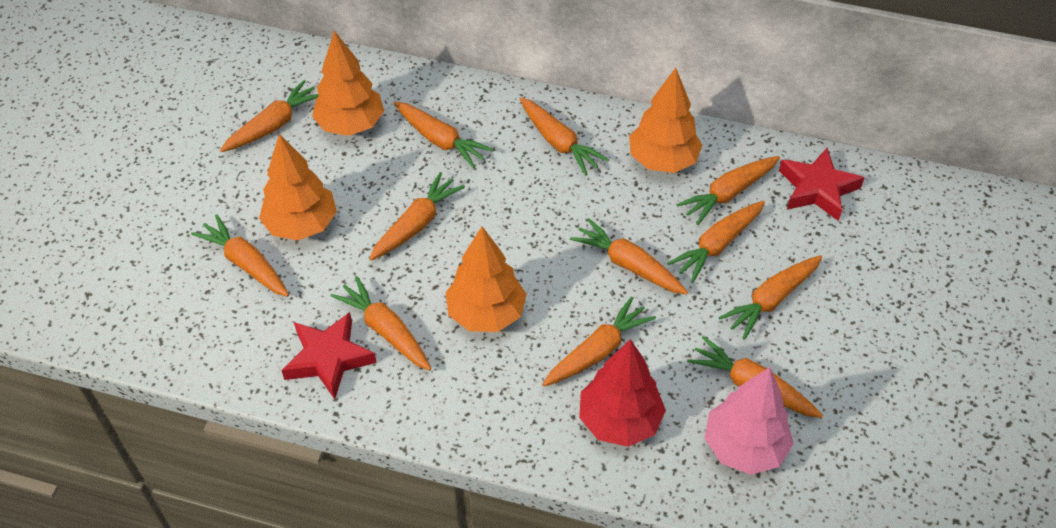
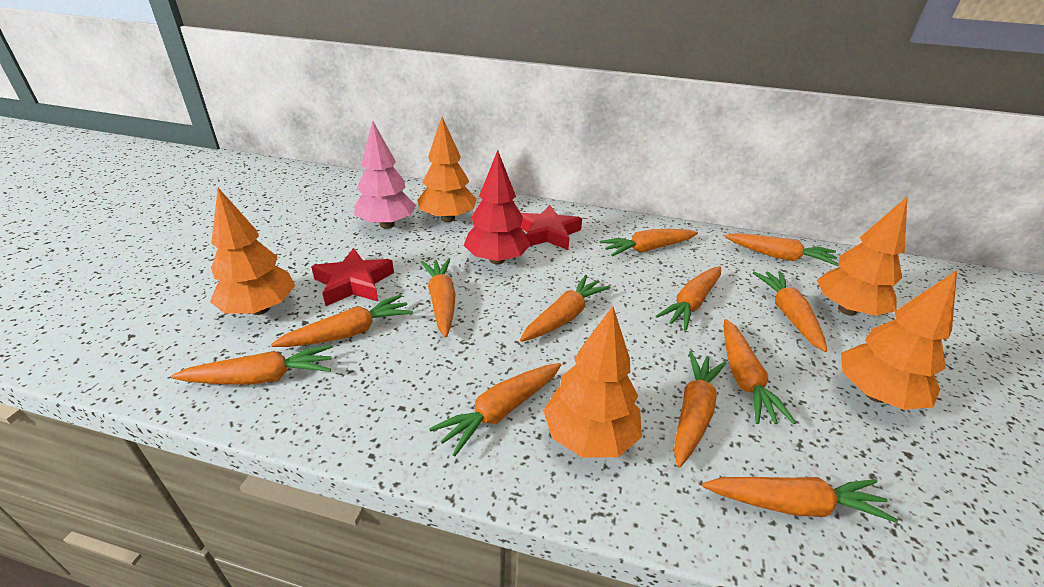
orange tree: 4 -> 5

